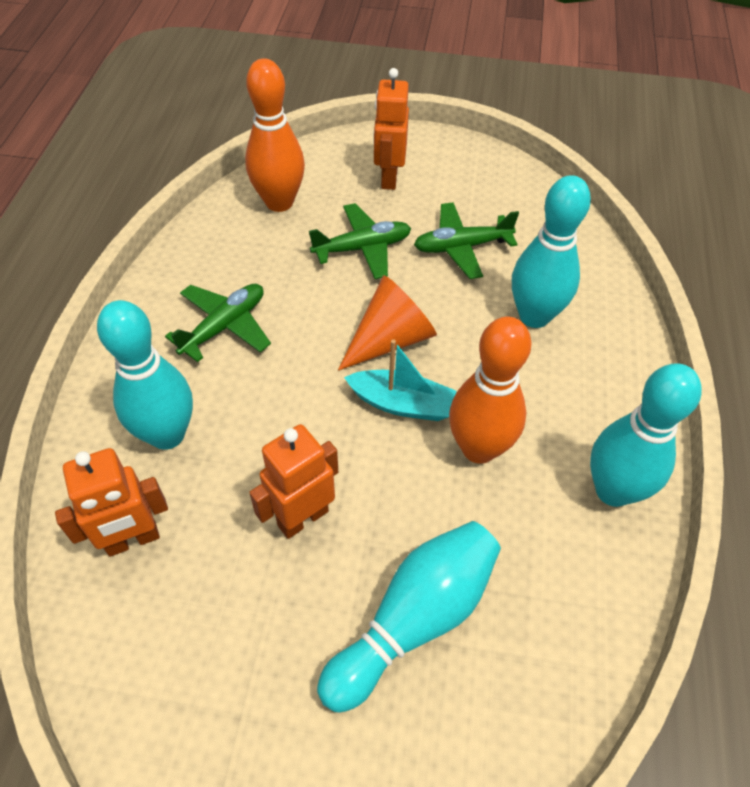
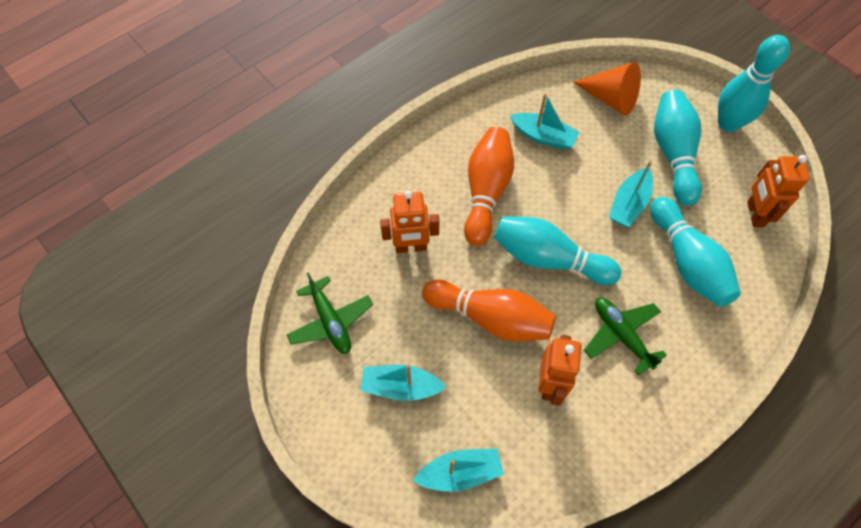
green plane: 3 -> 2
turquoise boat: 1 -> 4

